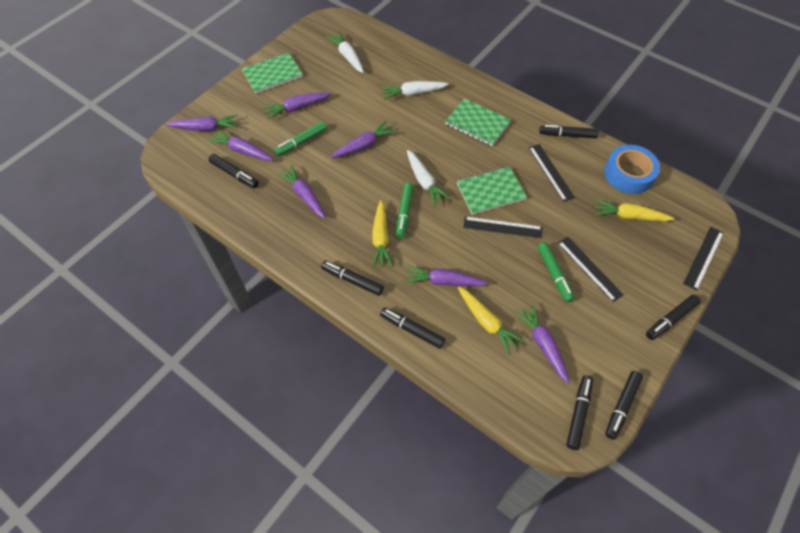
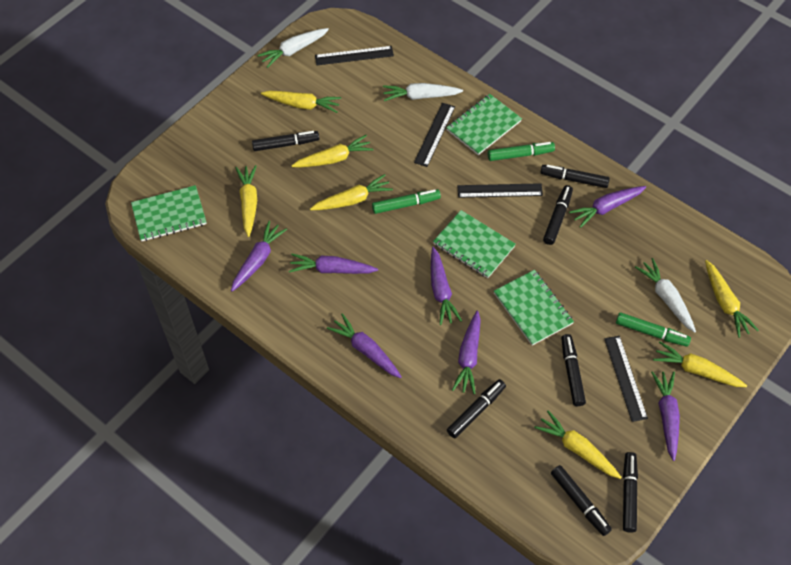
blue tape: 1 -> 0
green notebook: 3 -> 4
yellow carrot: 3 -> 7

